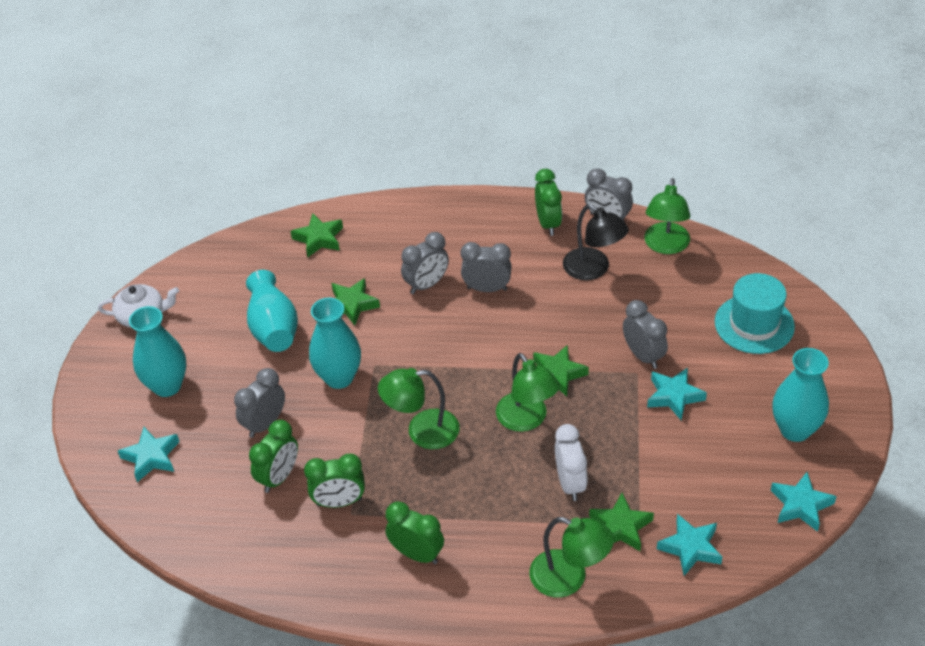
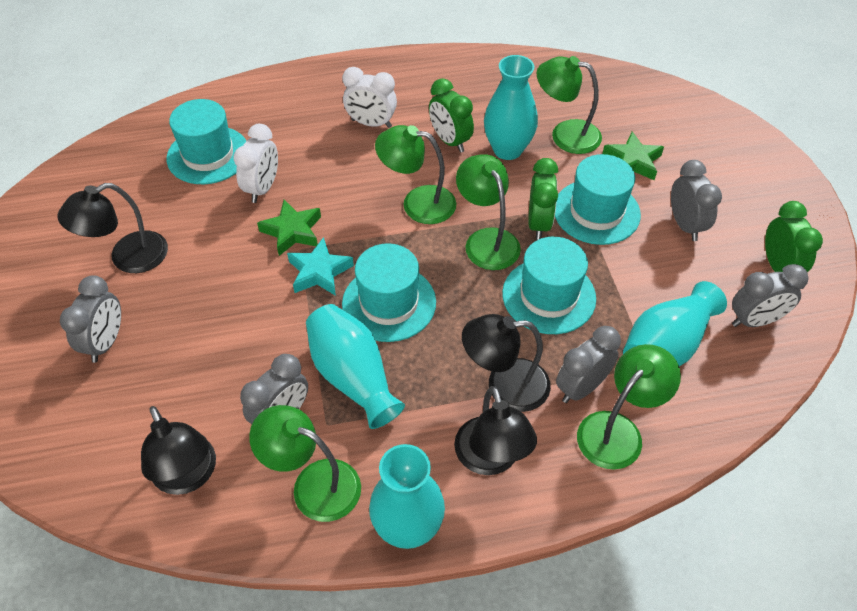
black lamp: 1 -> 4
green clock: 4 -> 3
green lamp: 4 -> 5
green star: 4 -> 2
turquoise hat: 1 -> 4
turquoise star: 4 -> 1
white clock: 1 -> 2
white teapot: 1 -> 0

